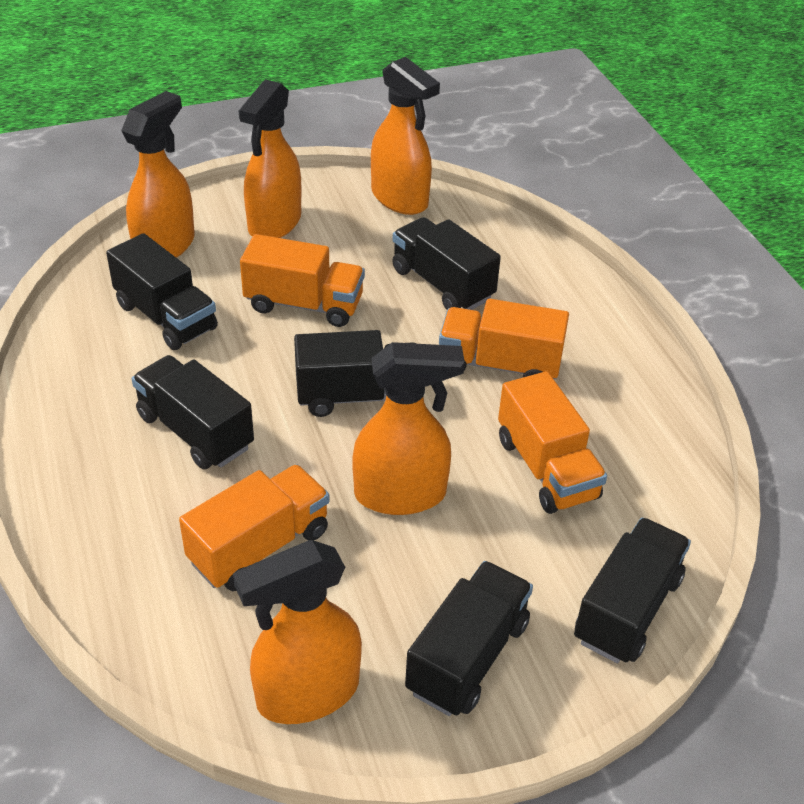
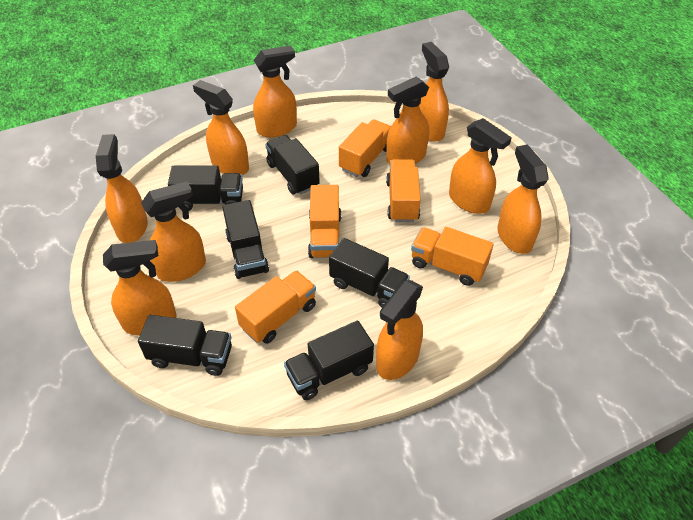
orange spray bottle: 5 -> 10
orange truck: 4 -> 5

